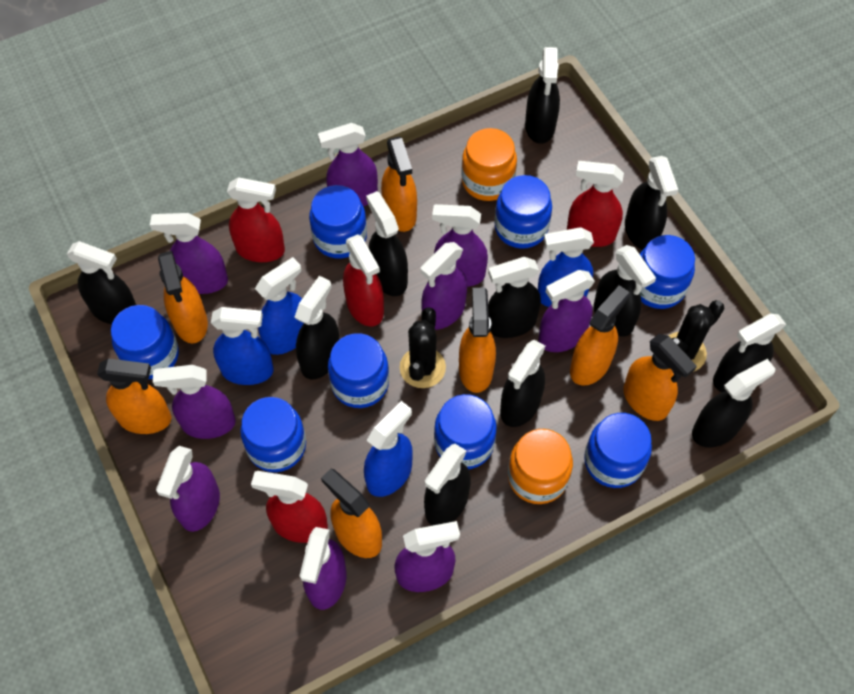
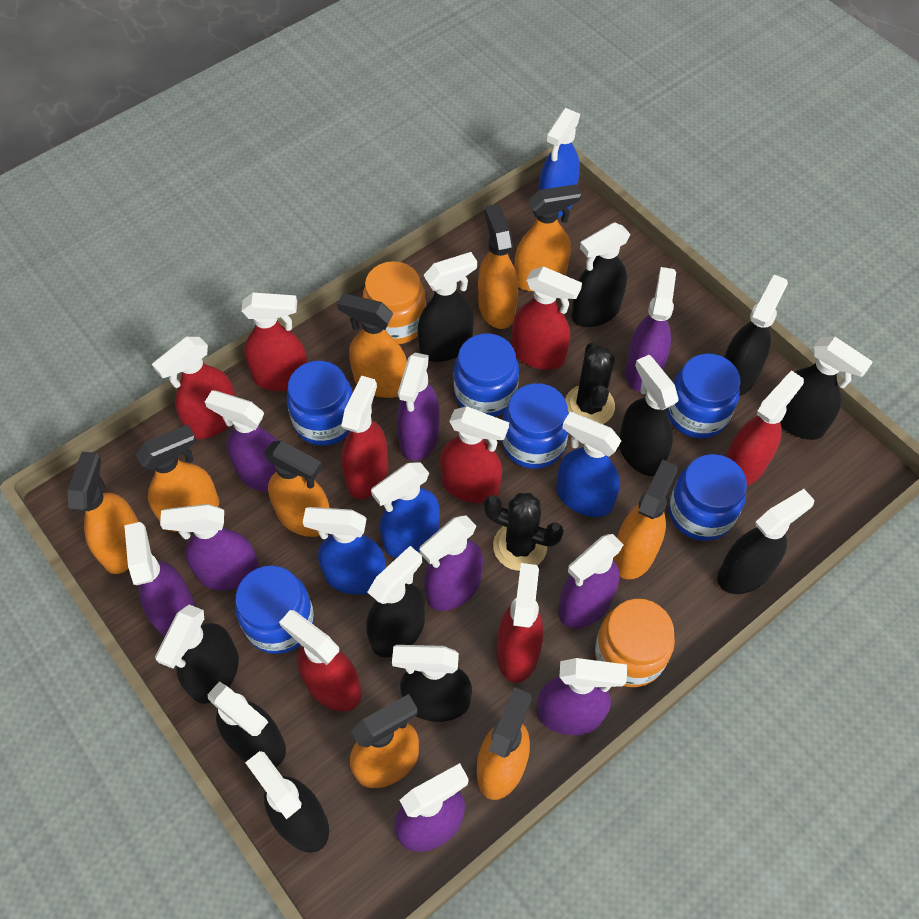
blue jar: 8 -> 6
orange spray bottle: 7 -> 9
red spray bottle: 4 -> 8

